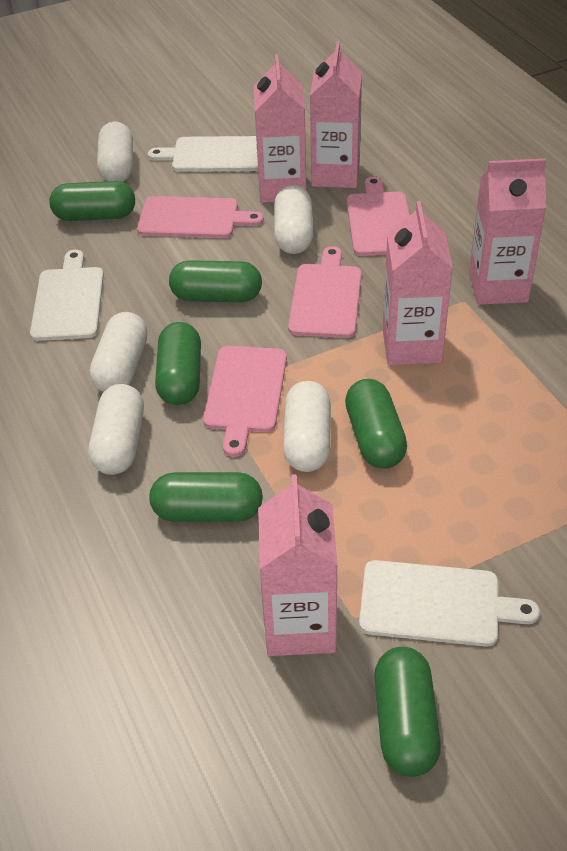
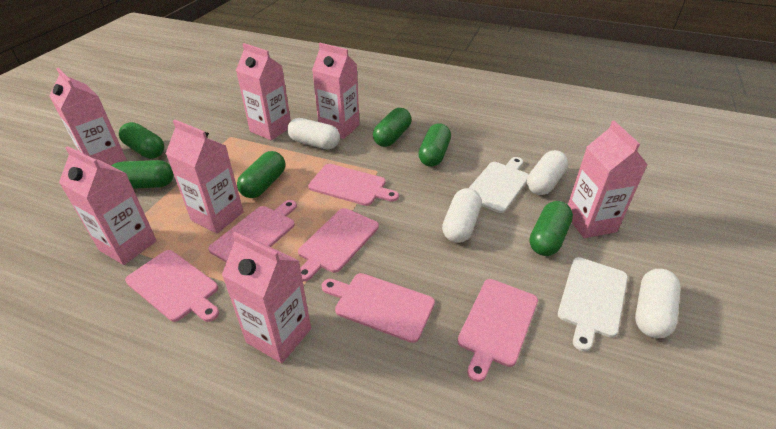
pink carton: 5 -> 7
pink cutting board: 4 -> 6
white capsule: 5 -> 4
white cutting board: 3 -> 2

